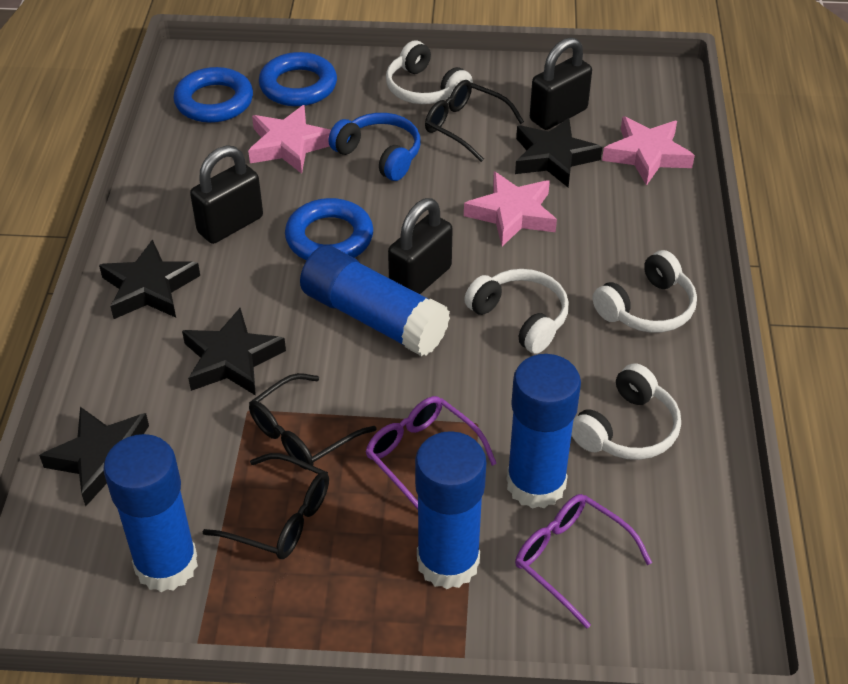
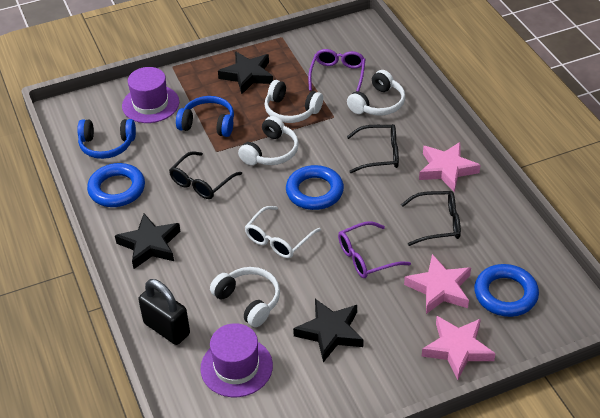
black padlock: 3 -> 1
black star: 4 -> 3
blue glue stick: 4 -> 0
blue headphones: 1 -> 2
purple hat: 0 -> 2
white glasses: 0 -> 1

